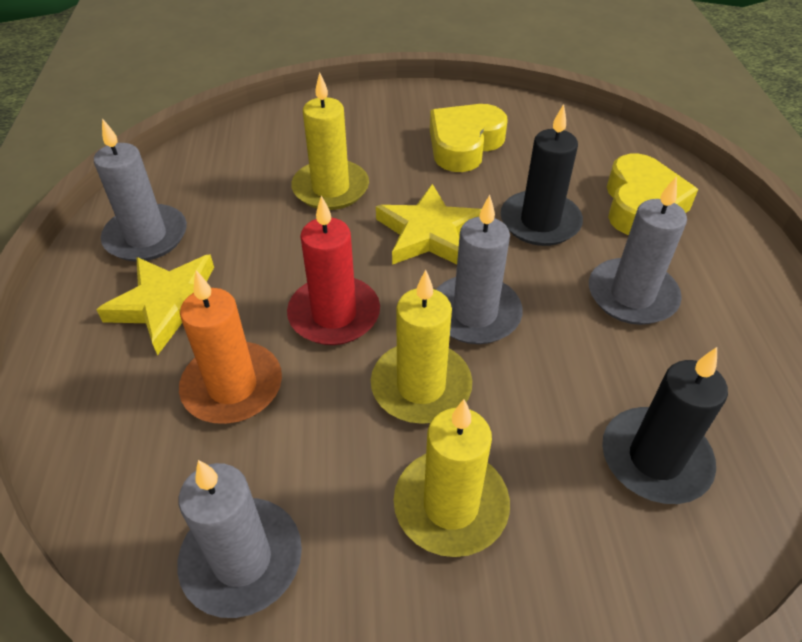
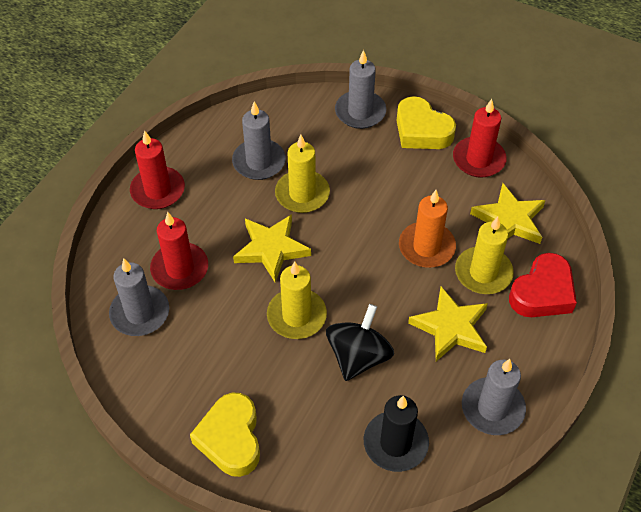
black candle: 2 -> 1
black spinning top: 0 -> 1
red candle: 1 -> 3
red heart: 0 -> 1
yellow star: 2 -> 3

